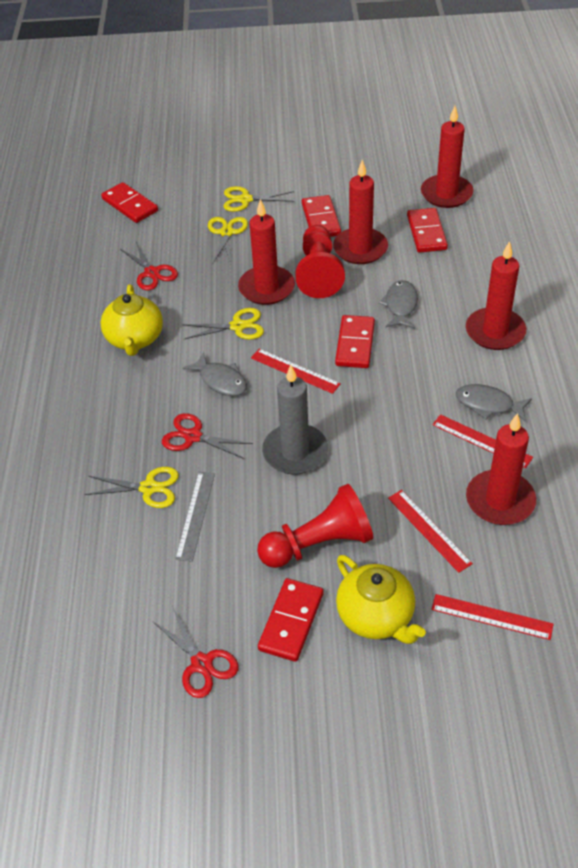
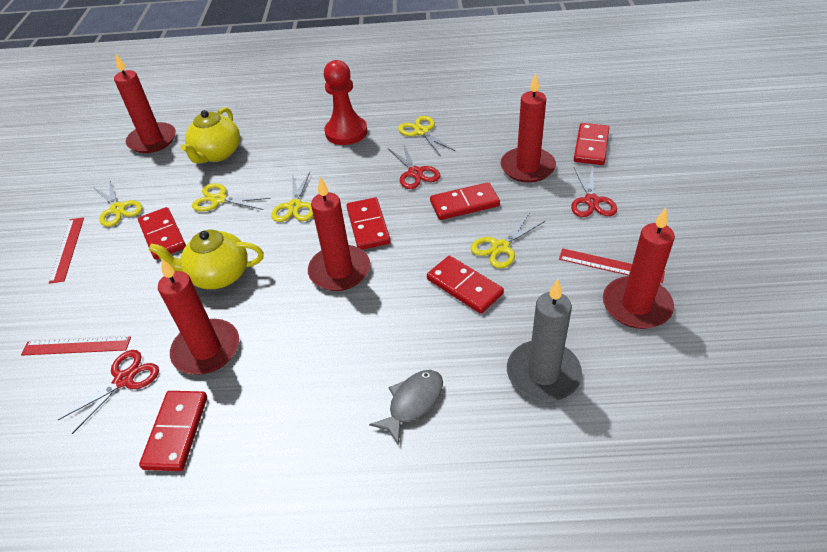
grey fish: 3 -> 1
grey ruler: 1 -> 0
red domino: 5 -> 6
red pawn: 2 -> 1
red ruler: 4 -> 3
yellow scissors: 4 -> 5

